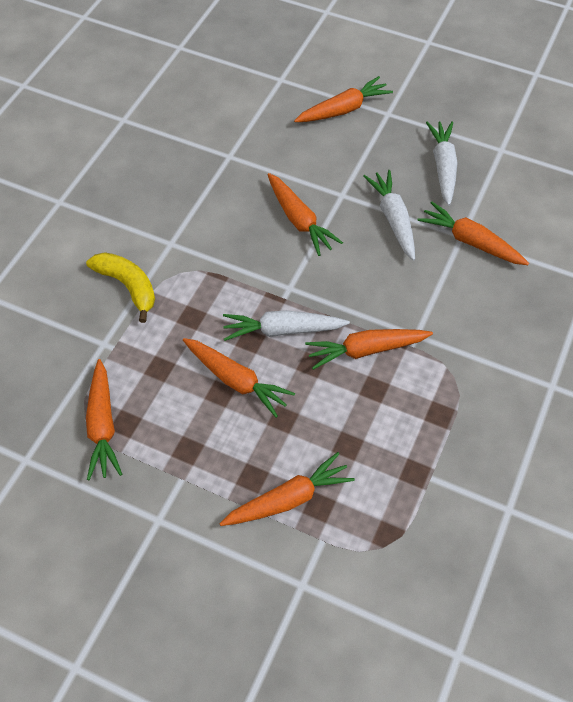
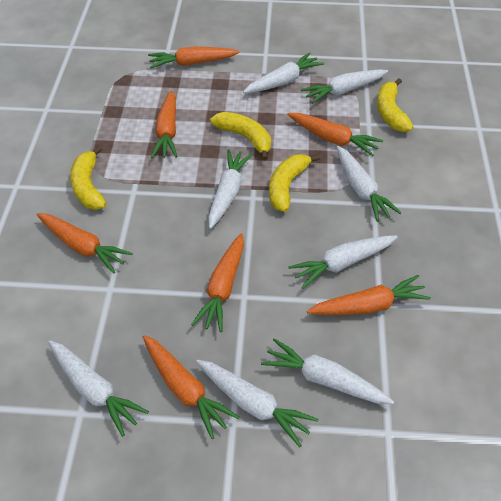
white carrot: 3 -> 8
yellow banana: 1 -> 4

